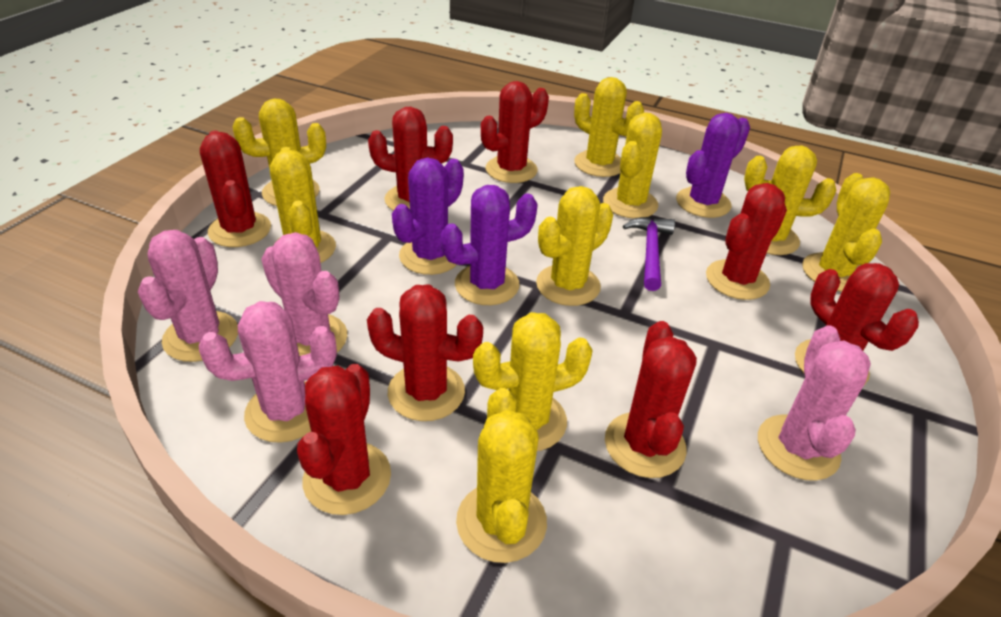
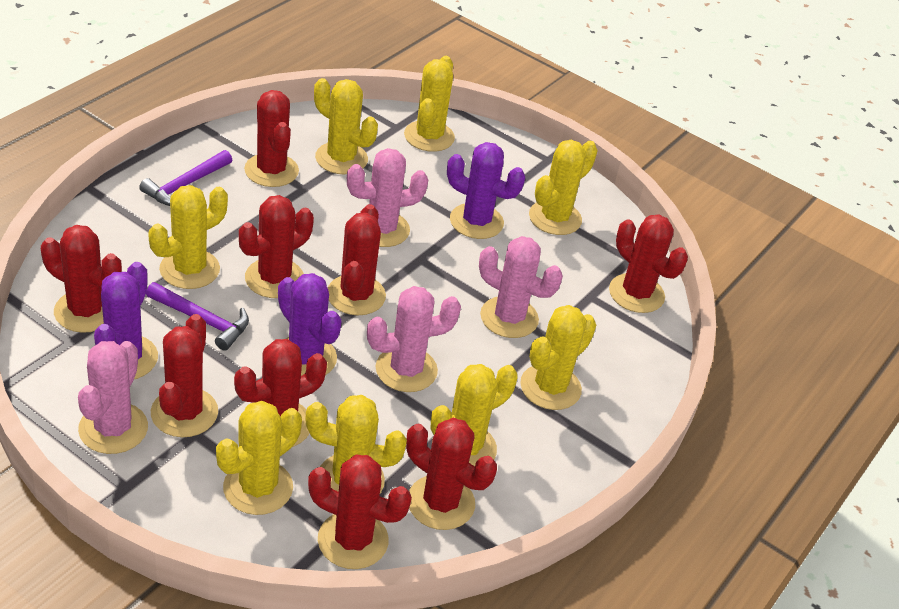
purple hammer: 1 -> 2
red cactus: 8 -> 9
yellow cactus: 9 -> 8

